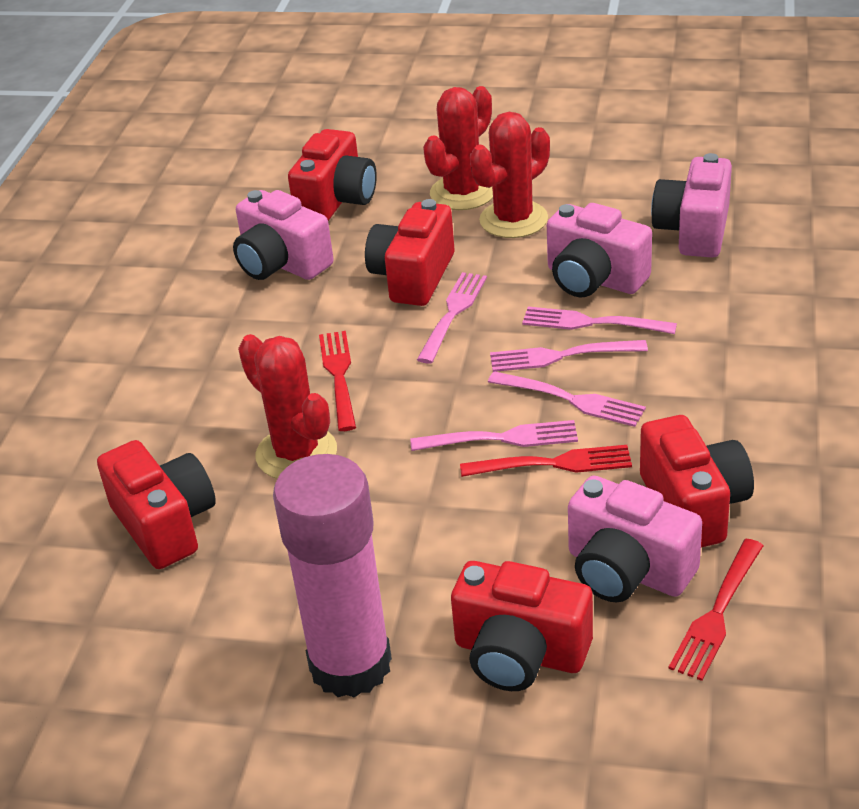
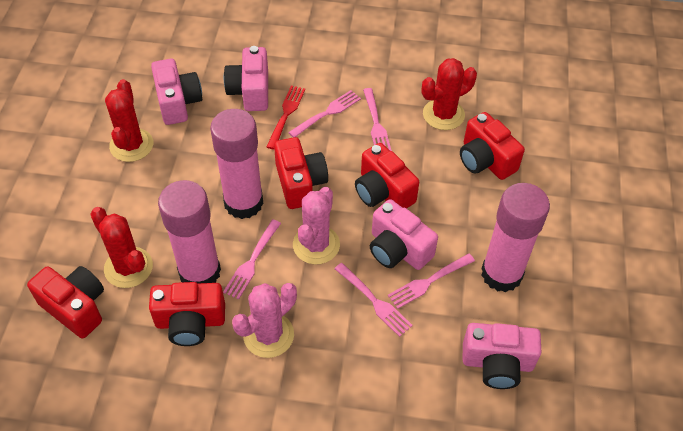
pink cactus: 0 -> 2
pink glue stick: 1 -> 3
red fork: 3 -> 1

